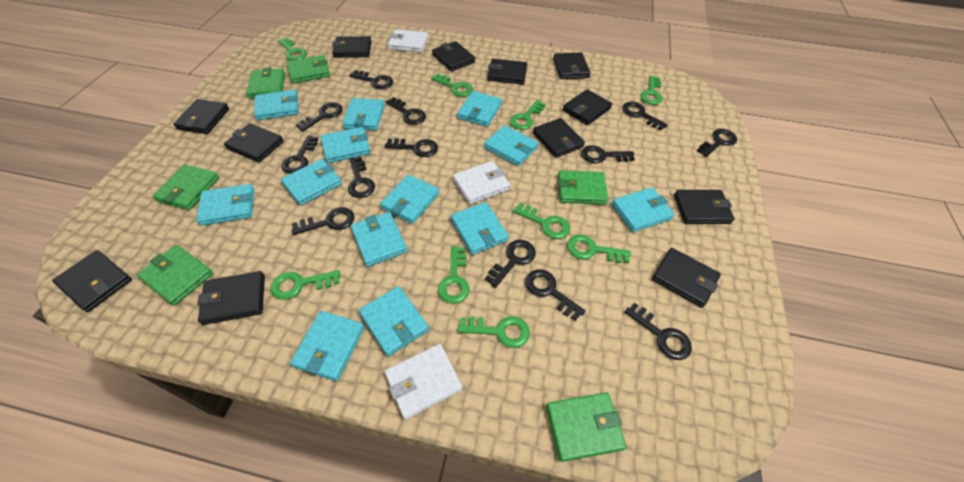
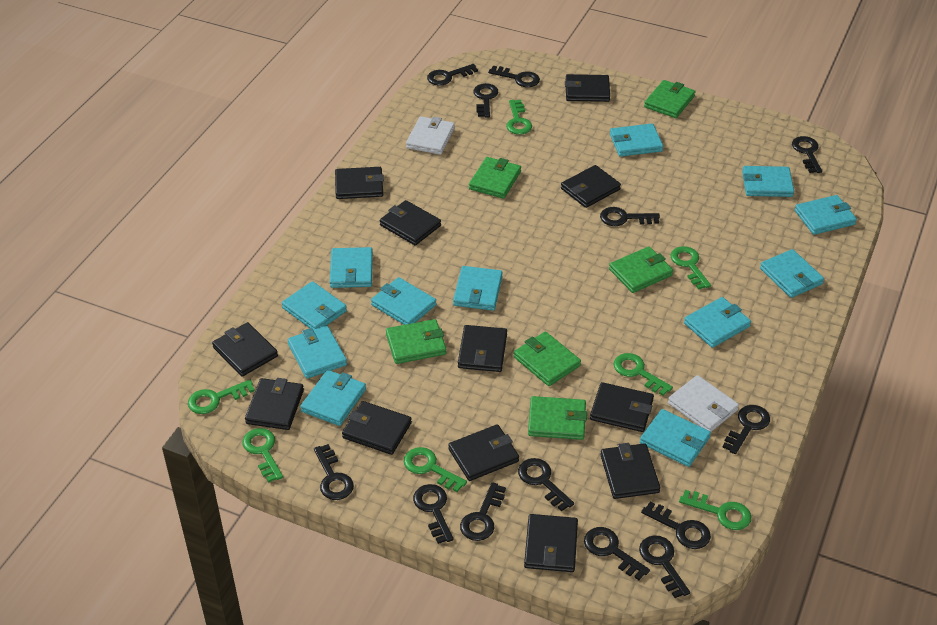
green key: 9 -> 7
turquoise wallet: 13 -> 12
white wallet: 3 -> 2

